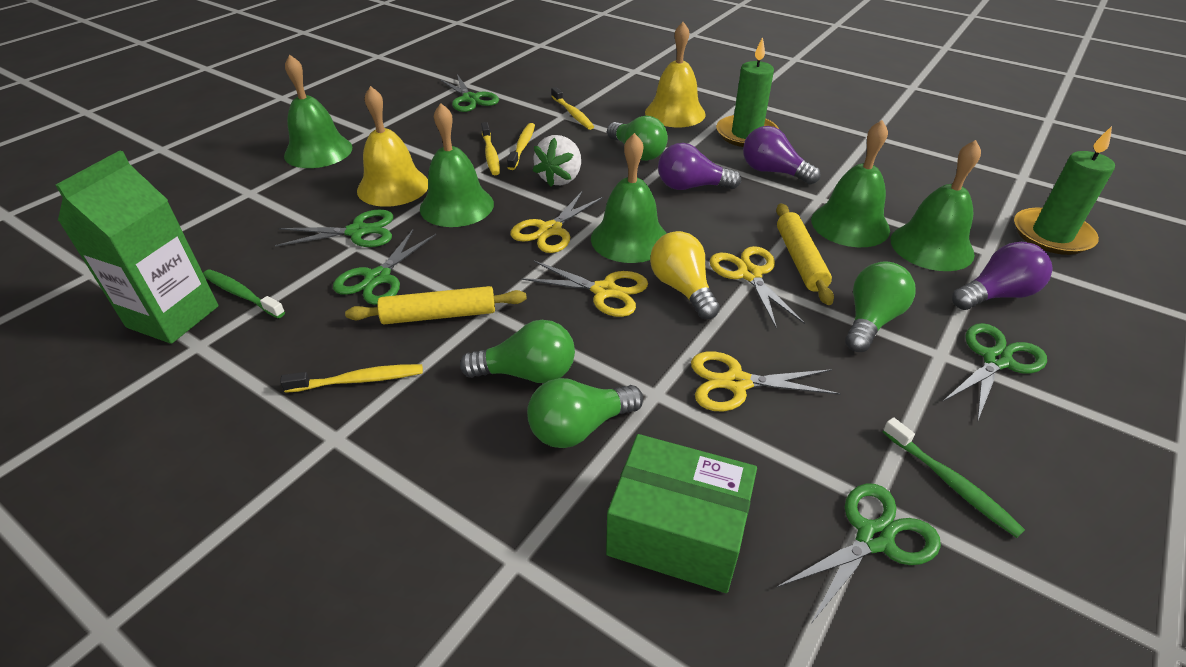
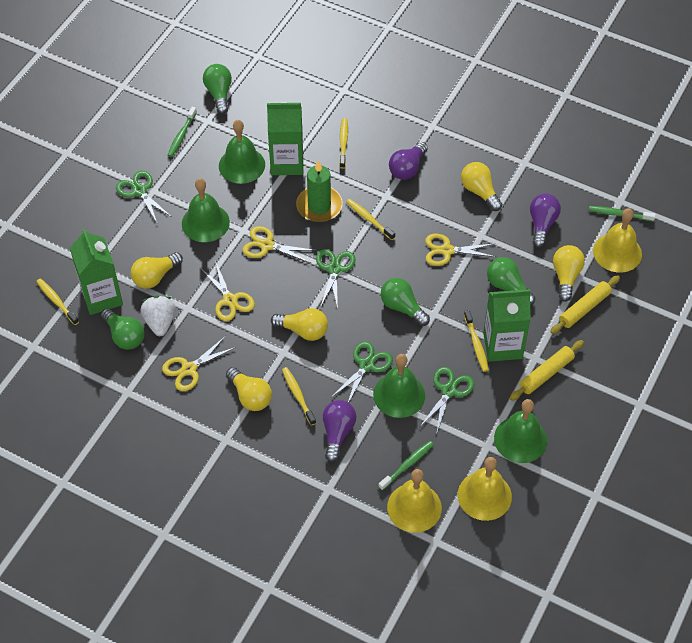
green bell: 5 -> 4
green box: 1 -> 0
green candle: 2 -> 1
green carton: 1 -> 3
green scissors: 5 -> 4
green toothbrush: 2 -> 3
yellow bell: 2 -> 3
yellow light bulb: 1 -> 5
yellow toothbrush: 4 -> 5

